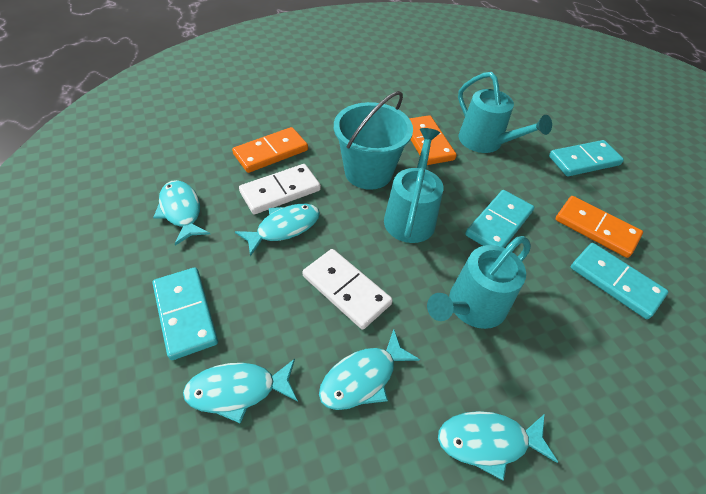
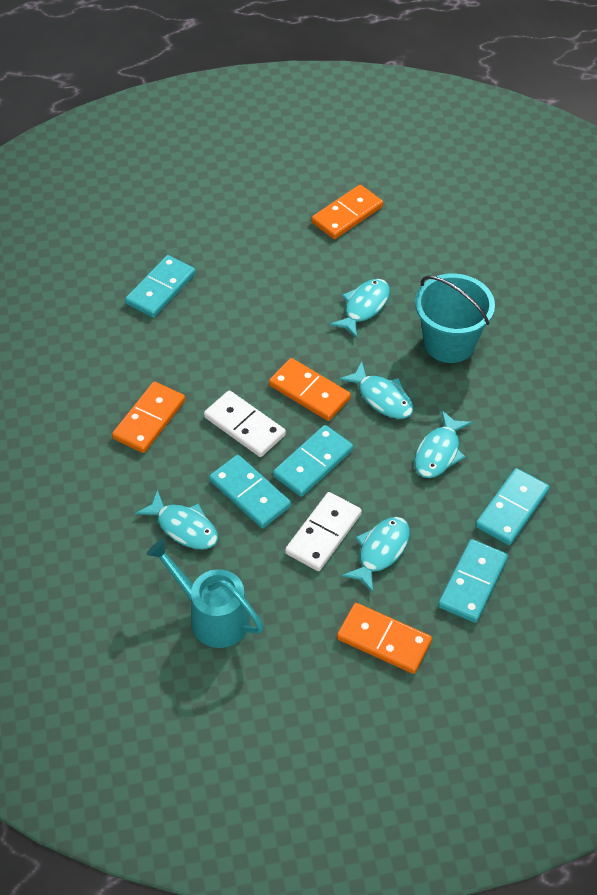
orange domino: 3 -> 4
turquoise domino: 4 -> 5
turquoise watering can: 3 -> 1

